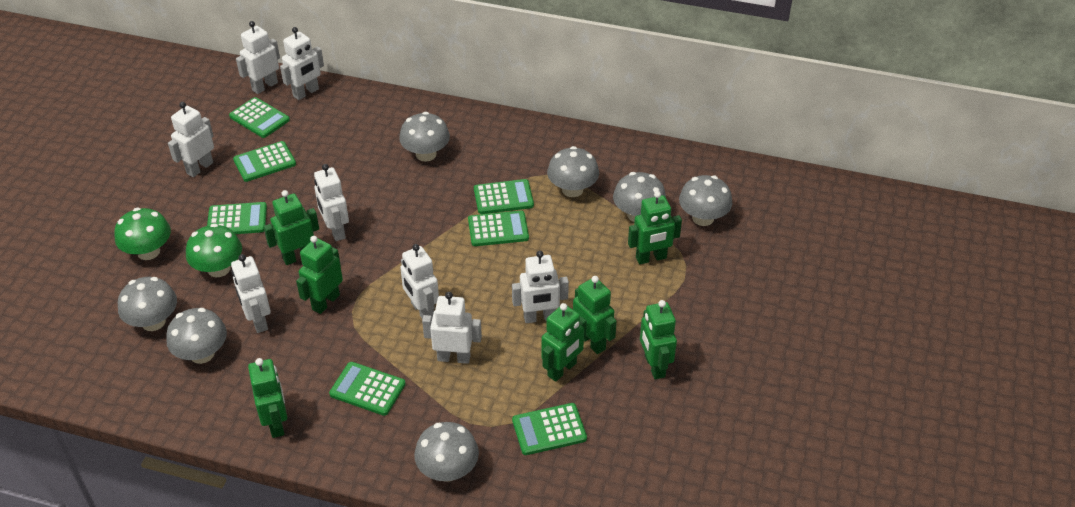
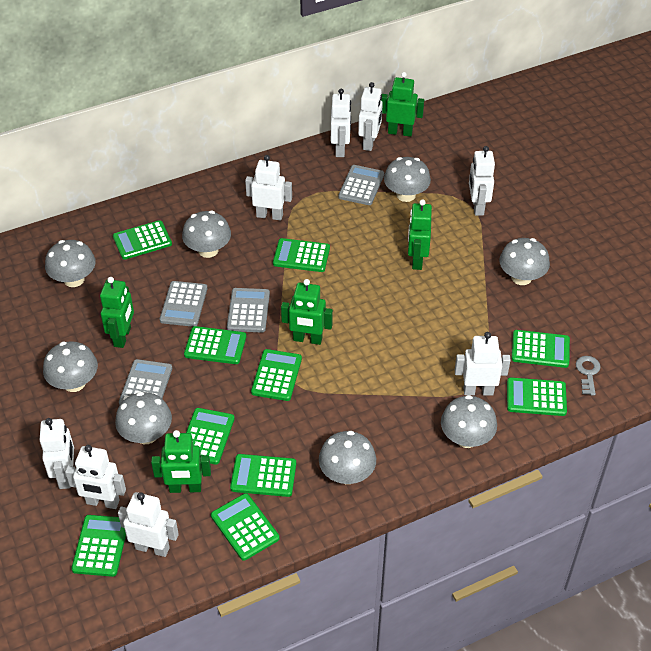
green calculator: 7 -> 10
green mushroom: 2 -> 0
green robot: 7 -> 5
grey calculator: 0 -> 4
grey key: 0 -> 1
grey mushroom: 7 -> 8

